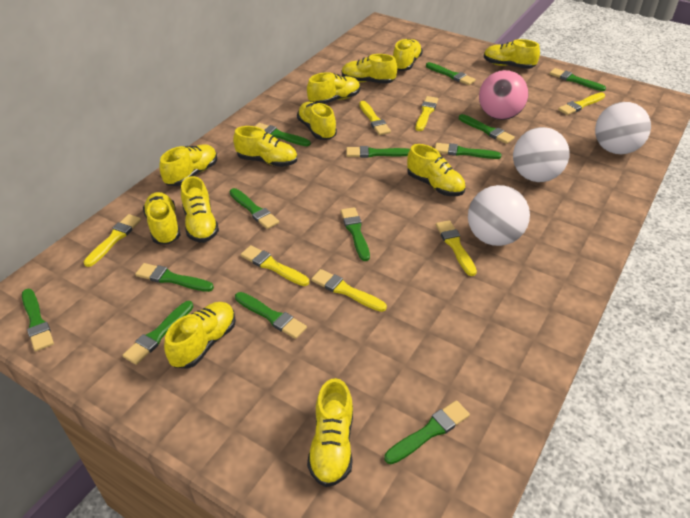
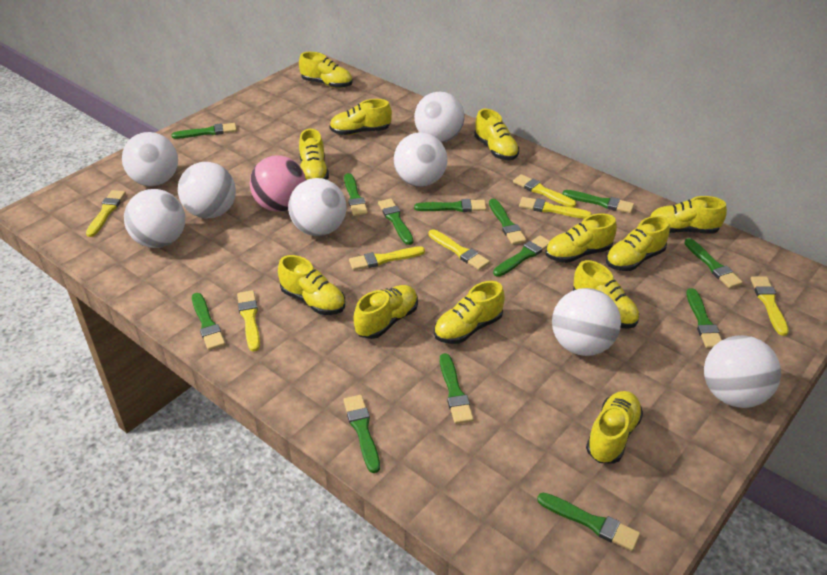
white ball: 3 -> 8

